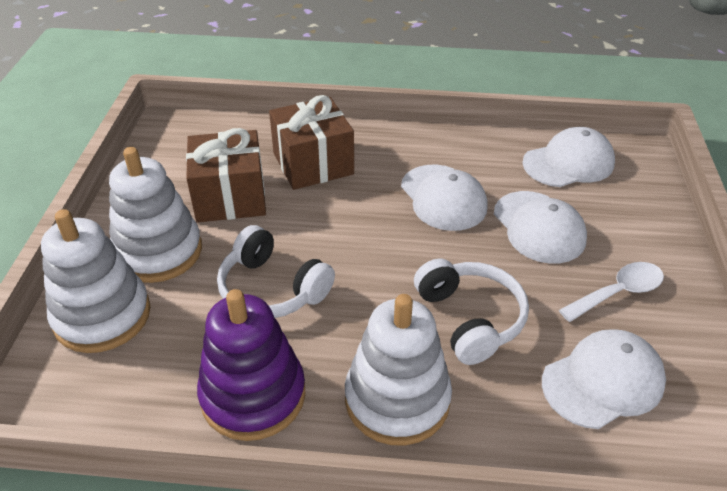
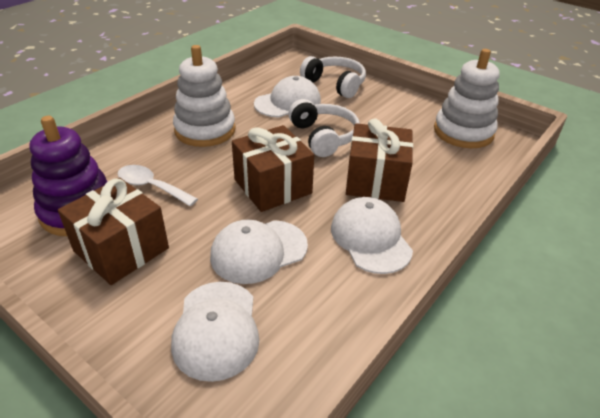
brown gift: 2 -> 3
white stacking toy: 3 -> 2

